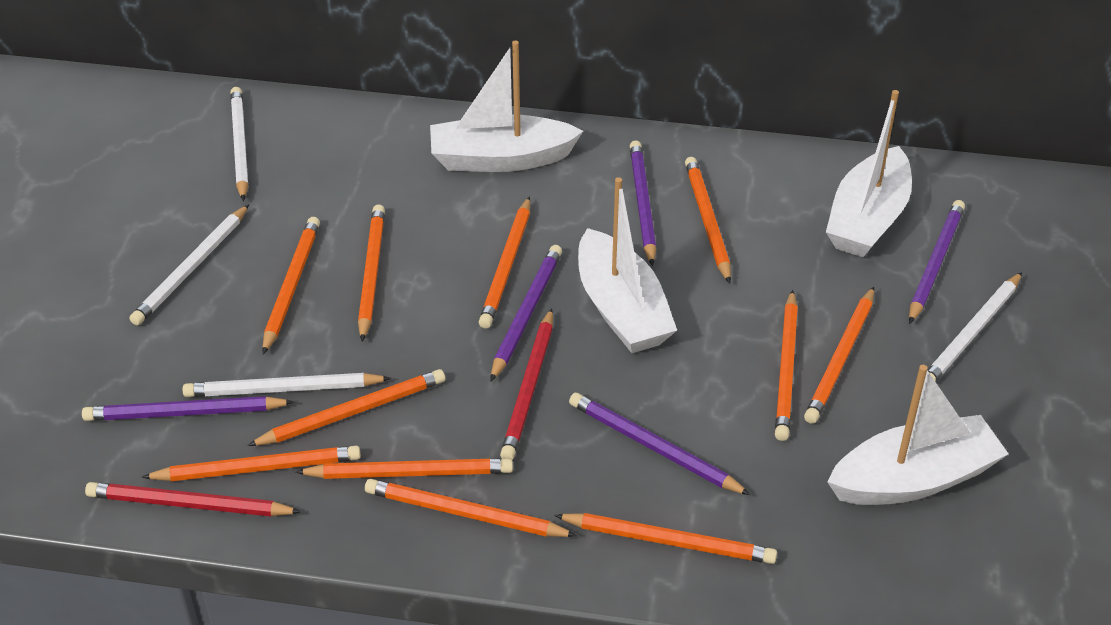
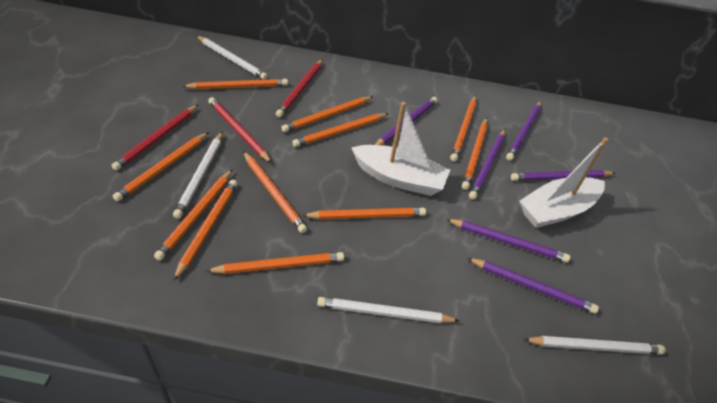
purple pencil: 5 -> 6
red pencil: 2 -> 3
white boat: 4 -> 2

